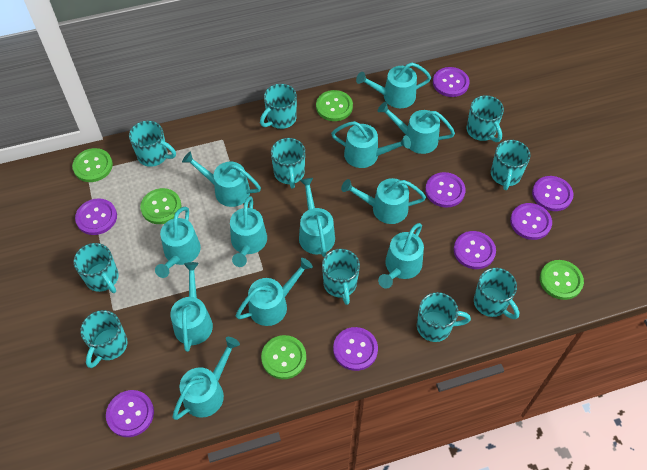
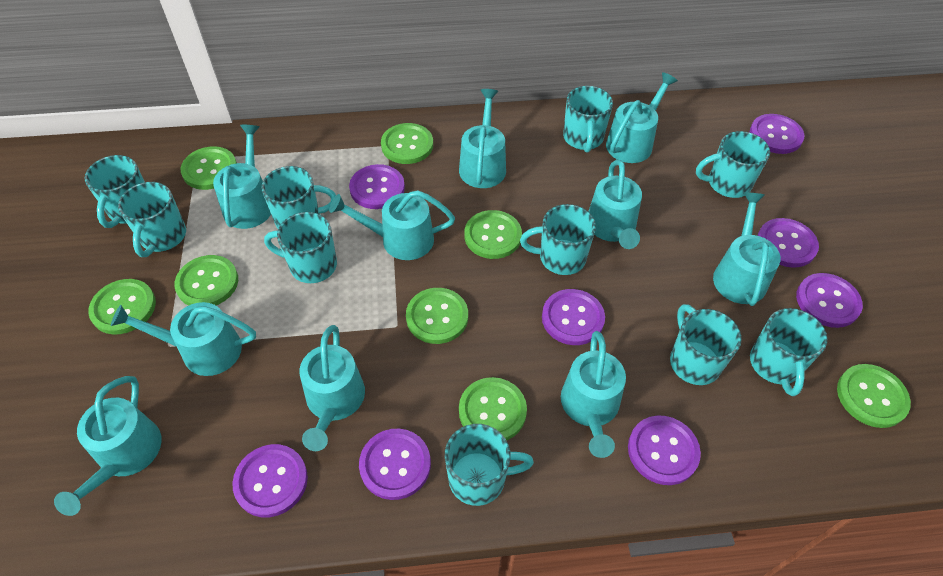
green button: 5 -> 8
turquoise watering can: 12 -> 10

